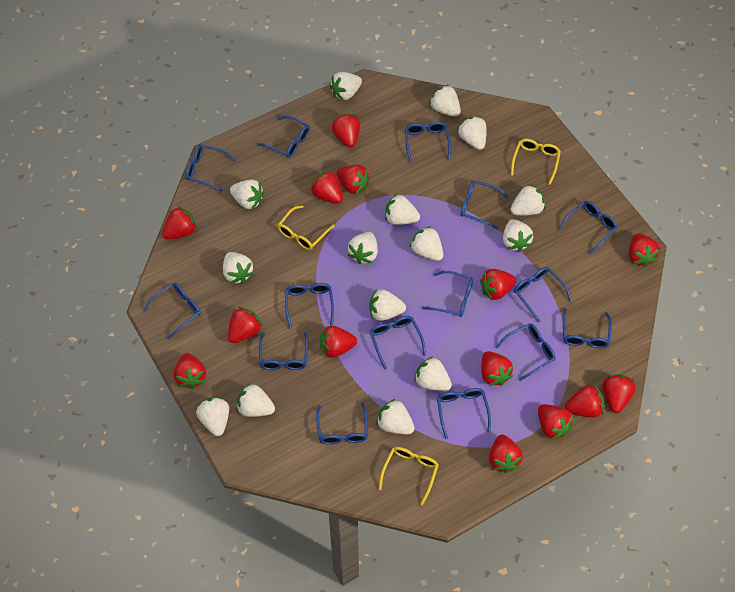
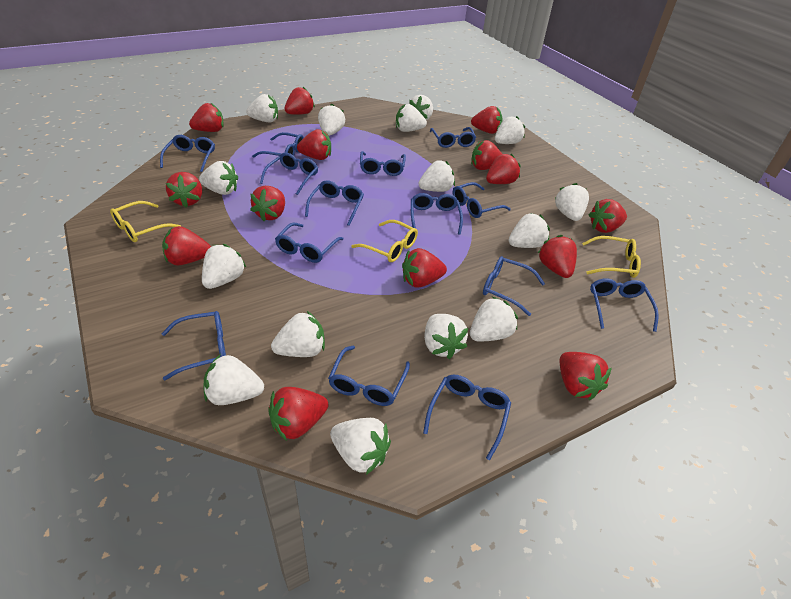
blue glasses: 15 -> 14

